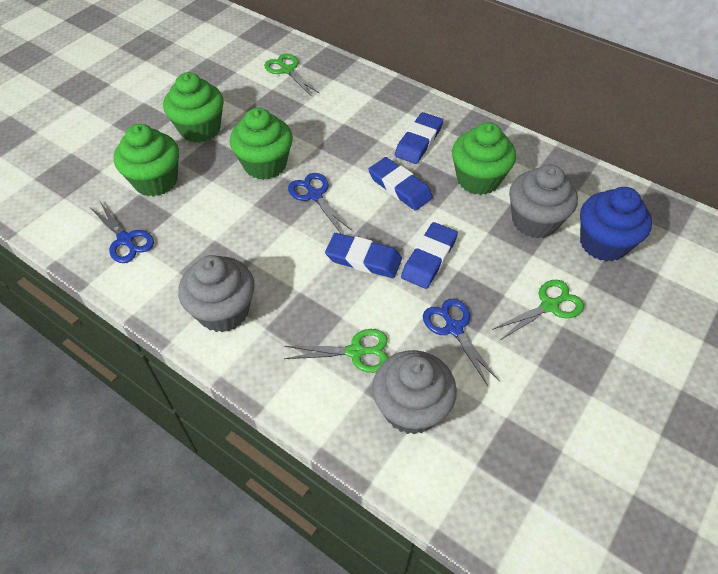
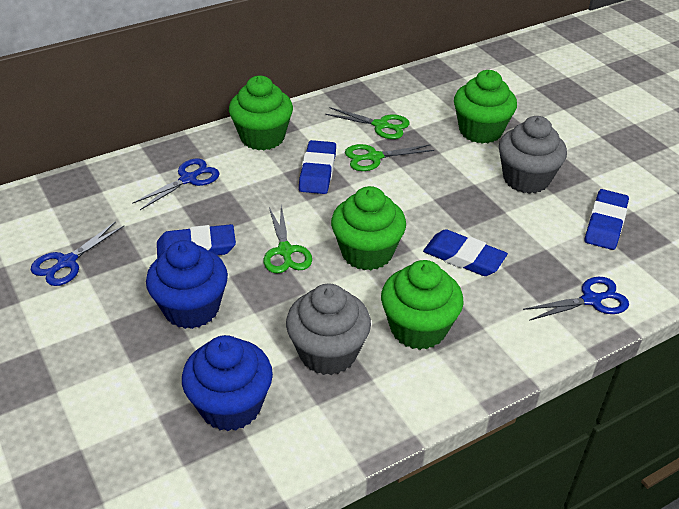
blue cupcake: 1 -> 2
grey cupcake: 3 -> 2

